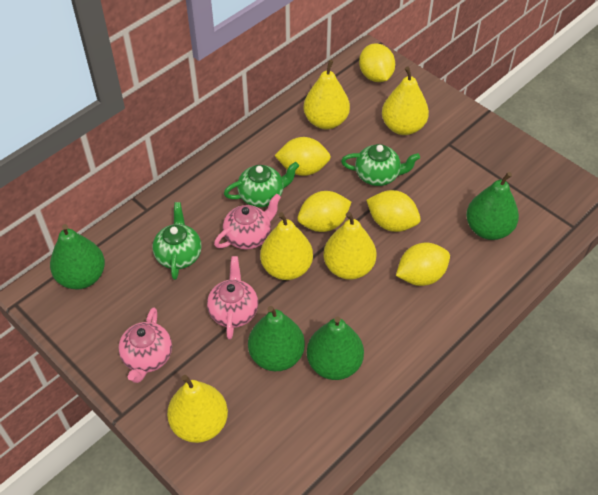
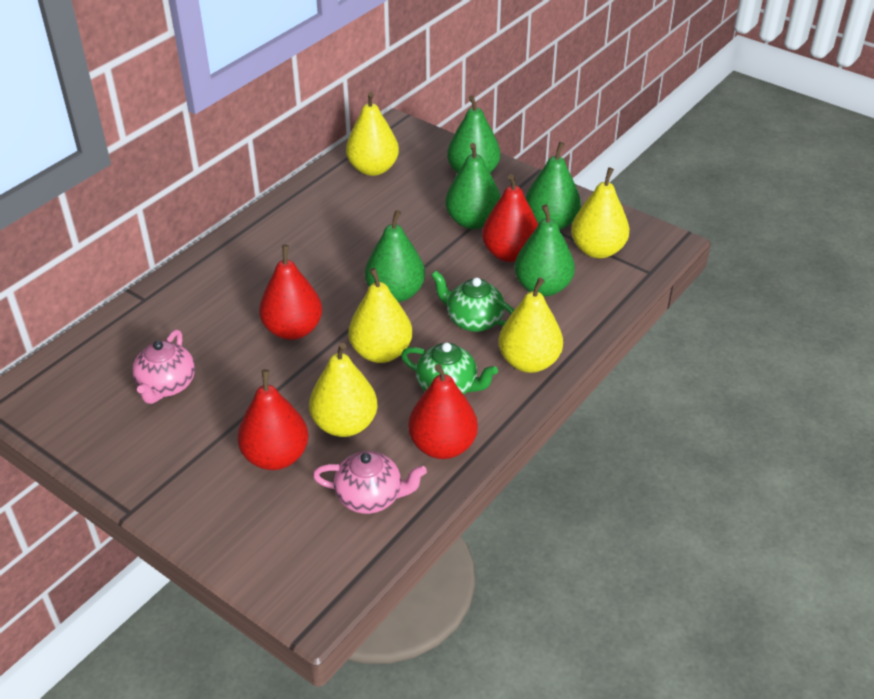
green pear: 4 -> 5
green teapot: 3 -> 2
pink teapot: 3 -> 2
red pear: 0 -> 4
yellow lemon: 5 -> 0

